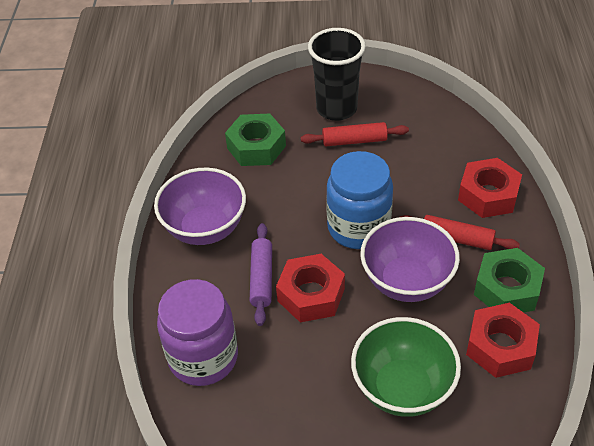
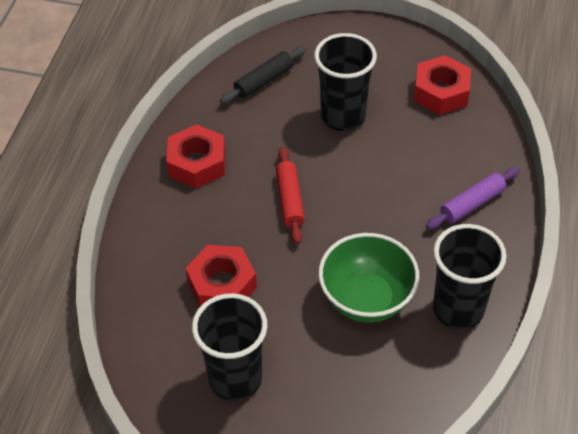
black cup: 1 -> 3
black rolling pin: 0 -> 1
blue jar: 1 -> 0
green nut: 2 -> 0
purple bowl: 2 -> 0
purple jar: 1 -> 0
red rolling pin: 2 -> 1

